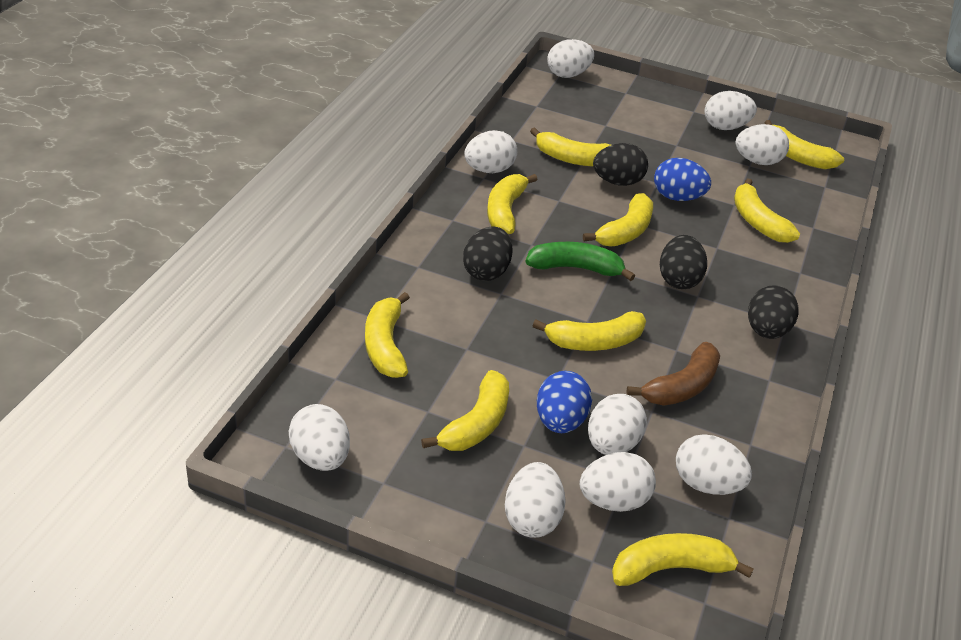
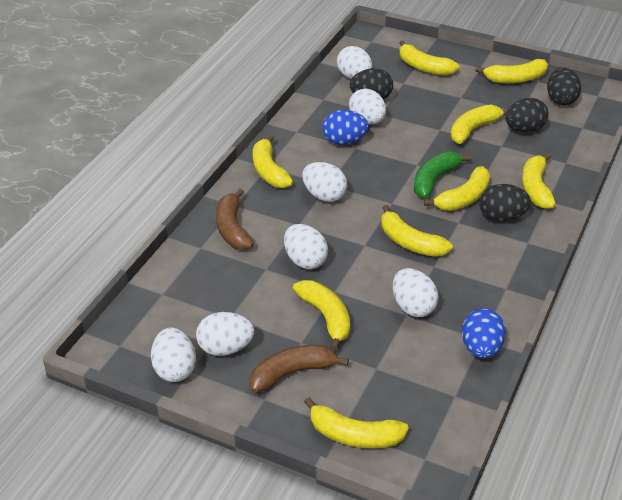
brown banana: 1 -> 2
white egg: 9 -> 7

